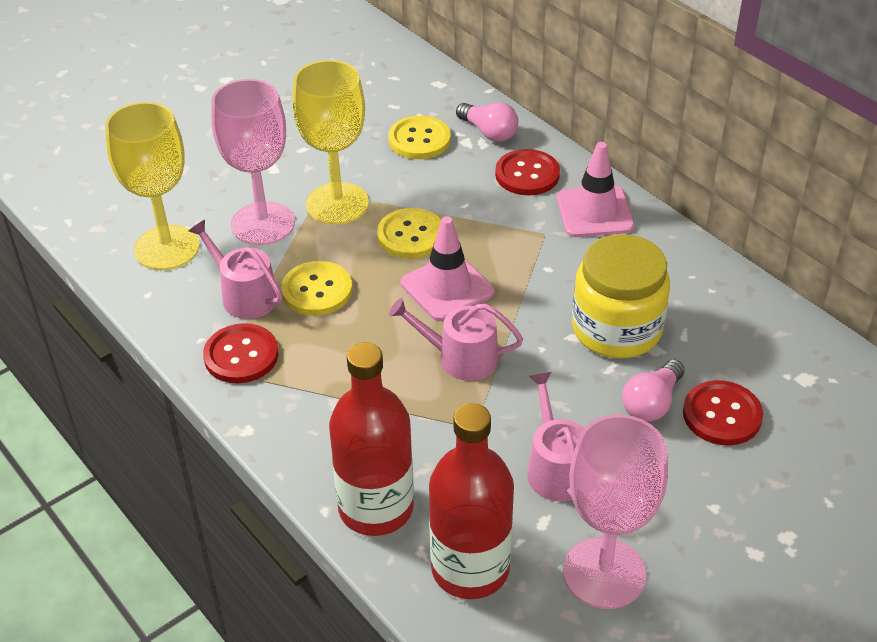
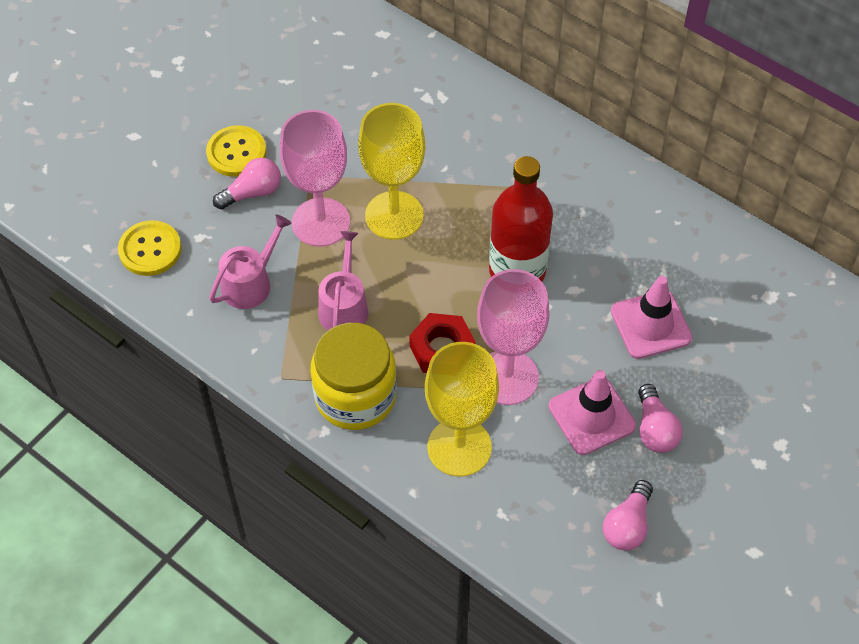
pink light bulb: 2 -> 3
pink watering can: 3 -> 2
red bottle: 2 -> 1
red button: 3 -> 0
red nut: 0 -> 1
yellow button: 3 -> 2

